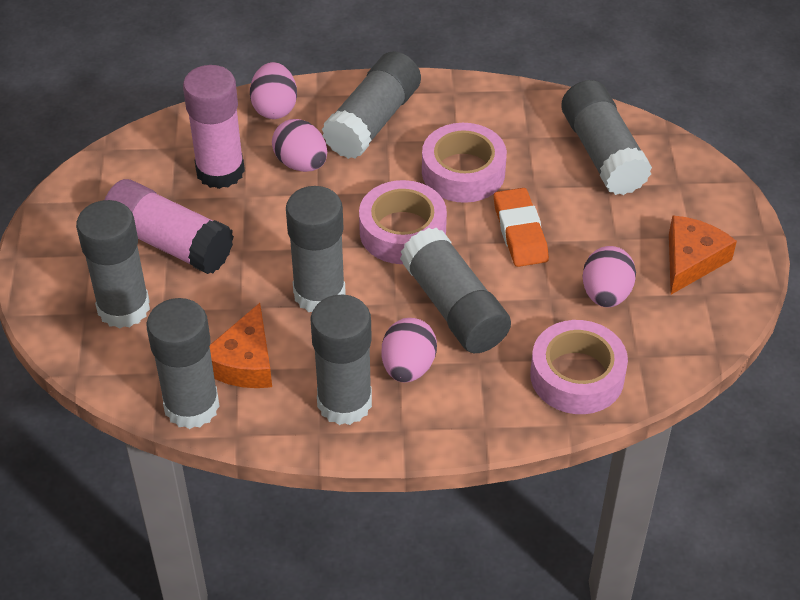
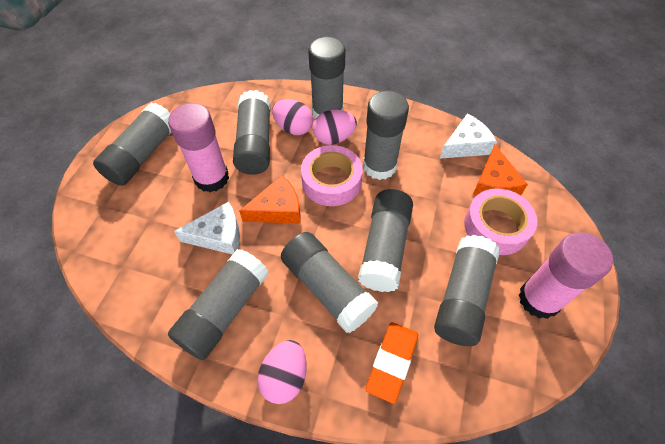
grey glue stick: 7 -> 8
pink egg: 4 -> 3
pink tape: 3 -> 2
white cheese: 0 -> 2

